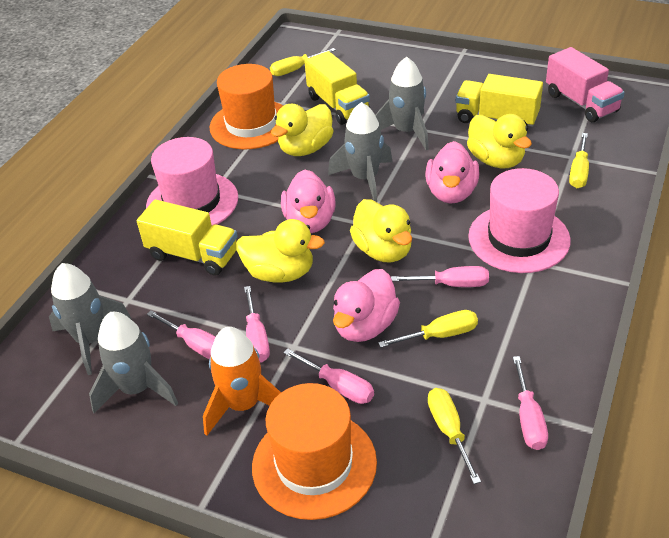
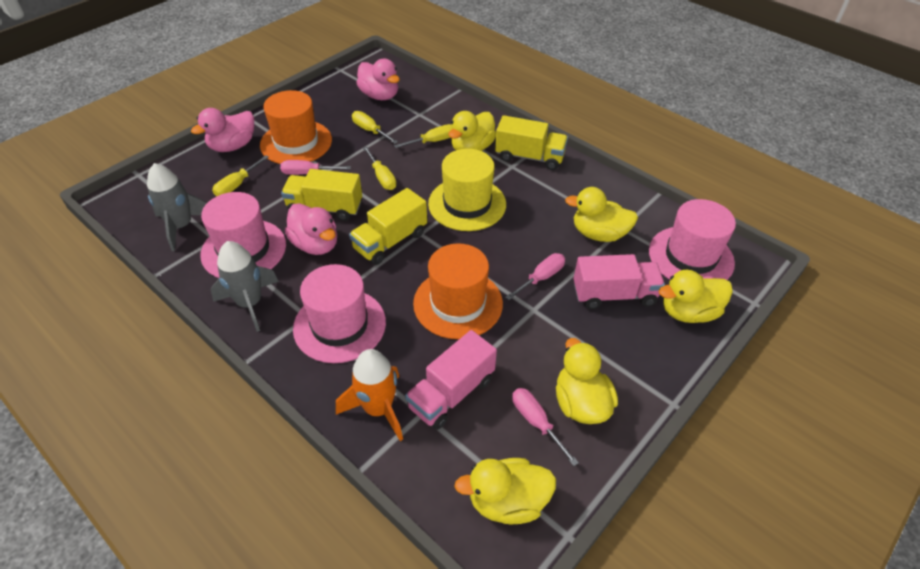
grey rocket: 4 -> 2
pink hat: 2 -> 3
pink screwdriver: 5 -> 3
pink truck: 1 -> 2
yellow duck: 4 -> 5
yellow hat: 0 -> 1

